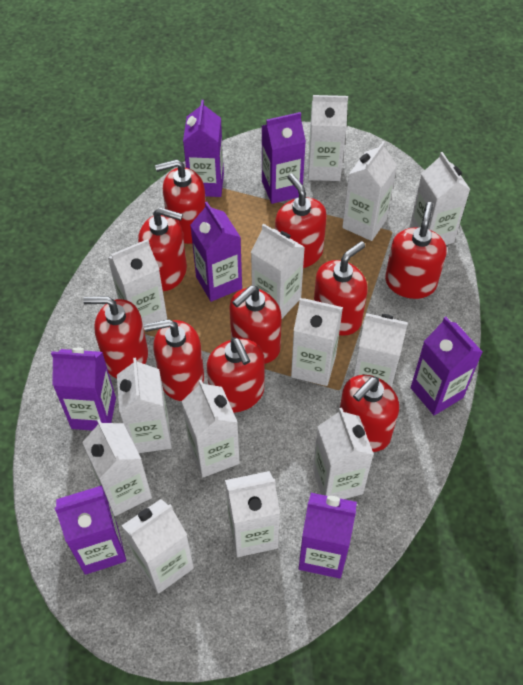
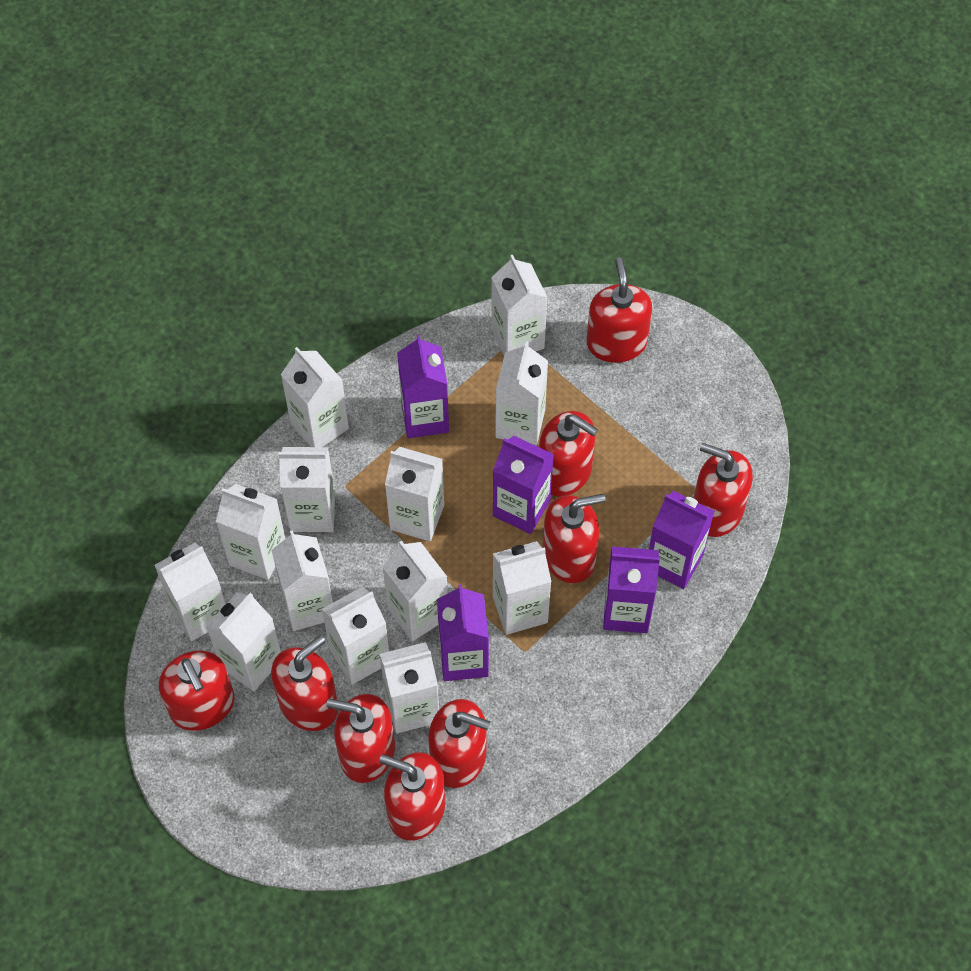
purple carton: 7 -> 5
red soap dispenser: 10 -> 9

